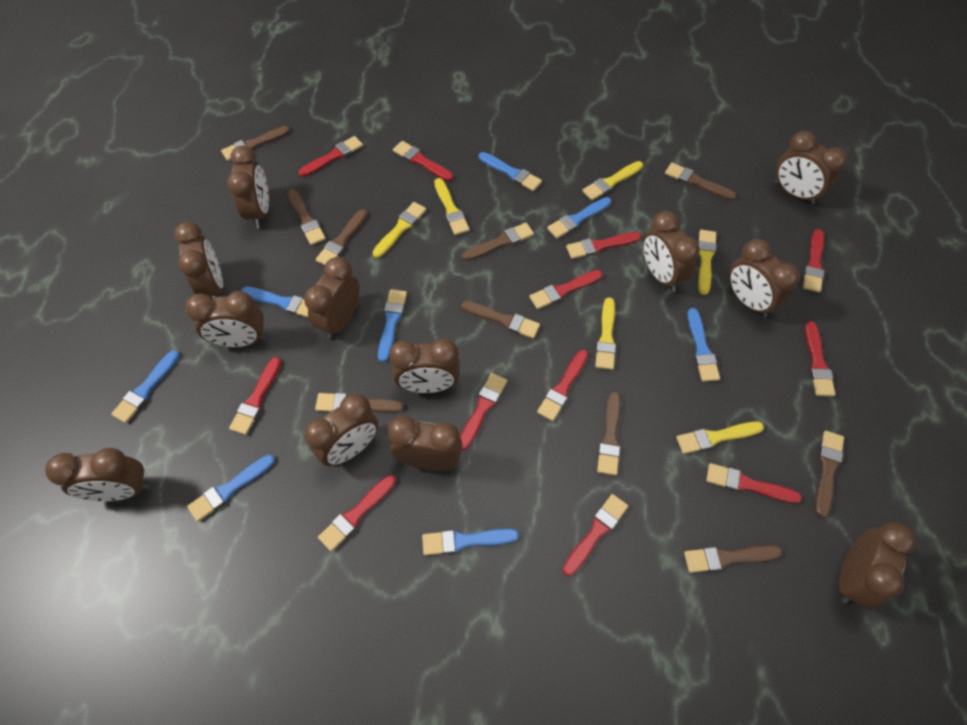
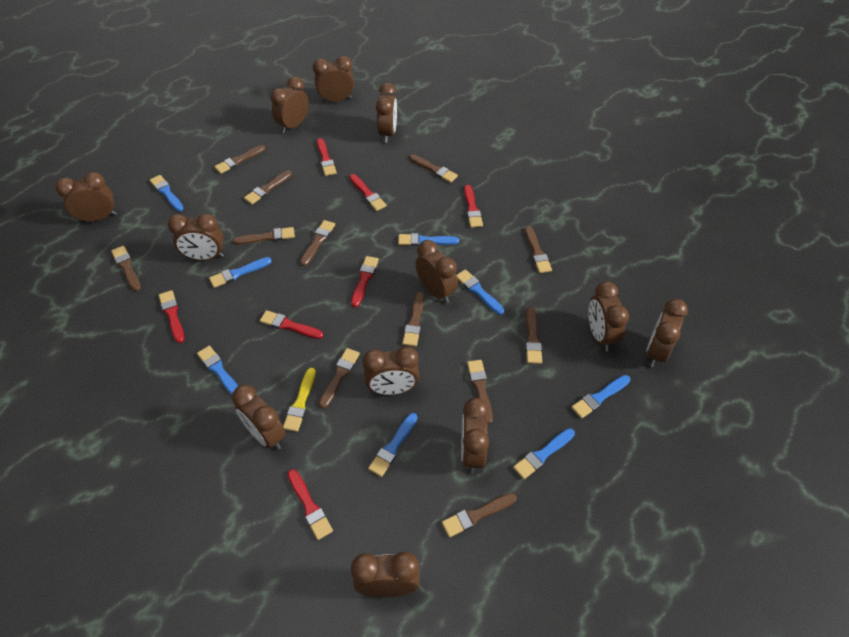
brown brush: 10 -> 12
red brush: 12 -> 7
yellow brush: 6 -> 1

